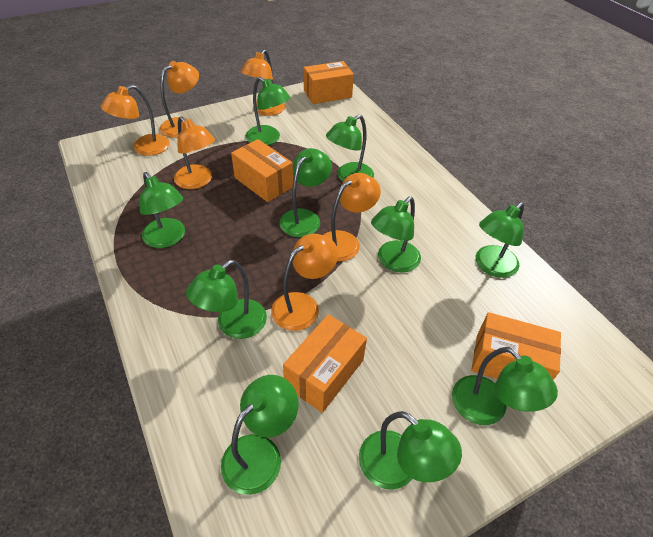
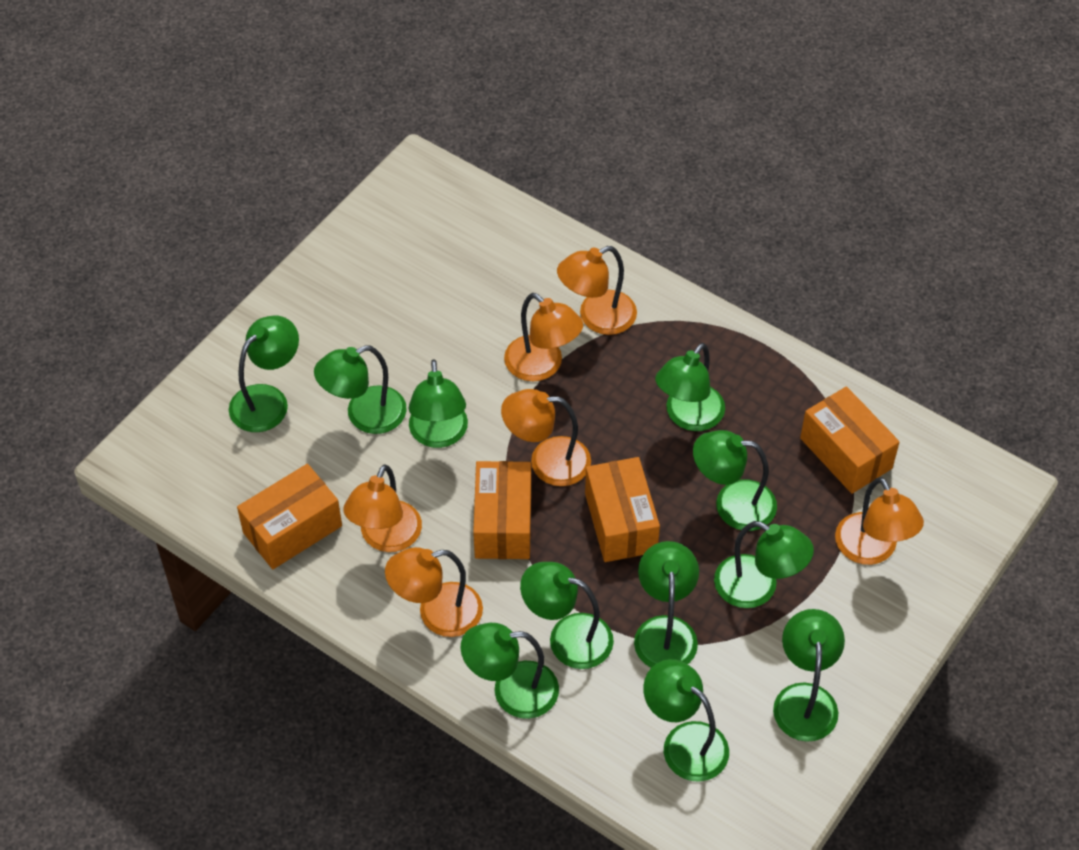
green lamp: 10 -> 11

